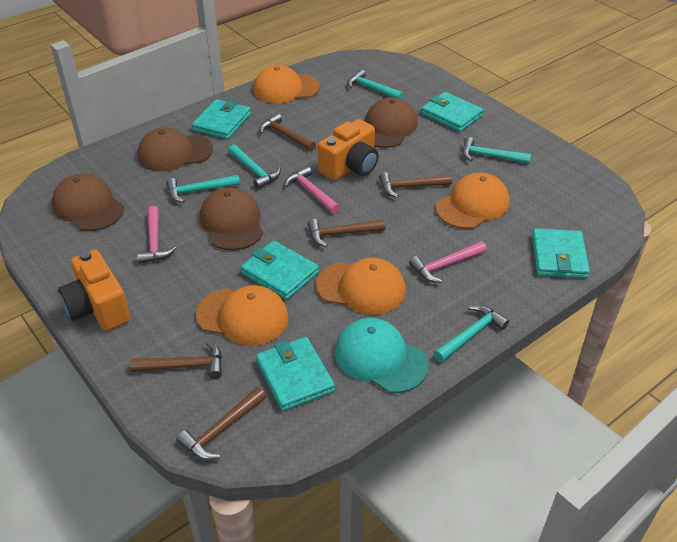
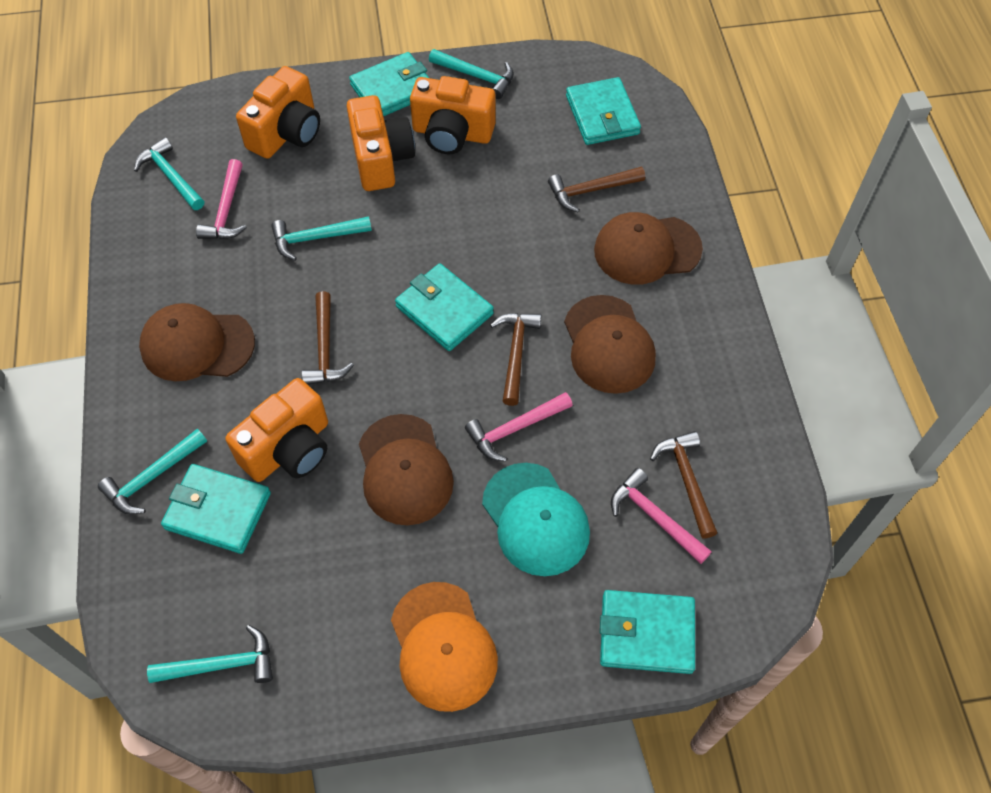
brown hammer: 5 -> 4
orange camera: 2 -> 4
orange cap: 4 -> 1

